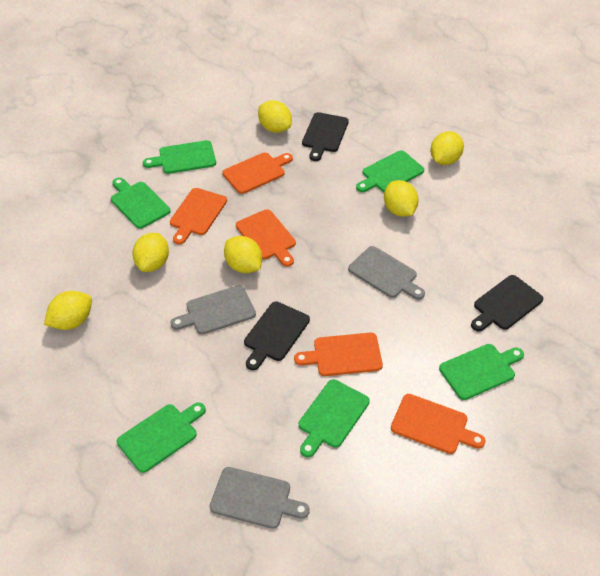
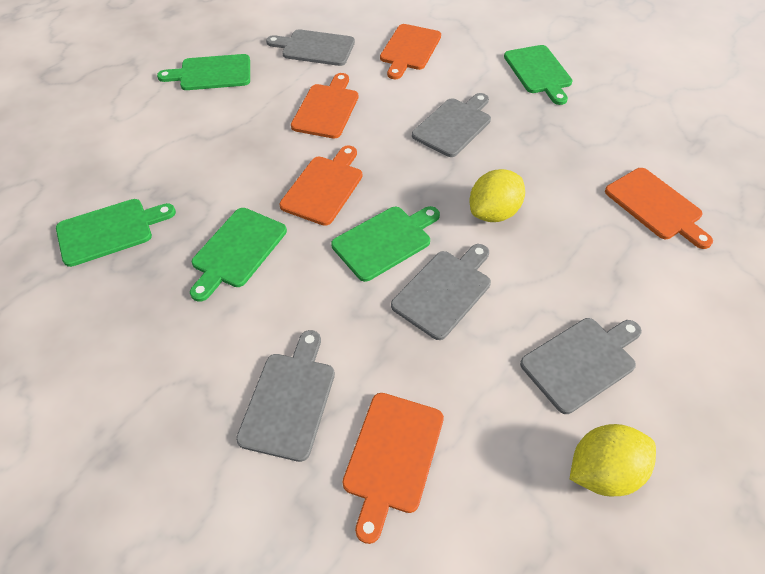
black cutting board: 3 -> 0
green cutting board: 6 -> 5
grey cutting board: 3 -> 5
yellow lemon: 6 -> 2

